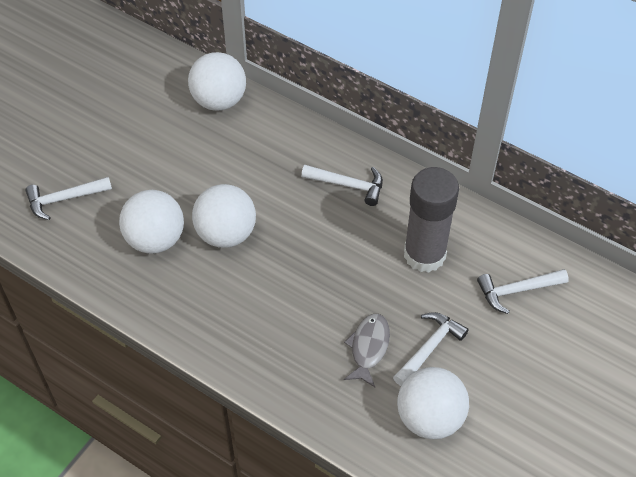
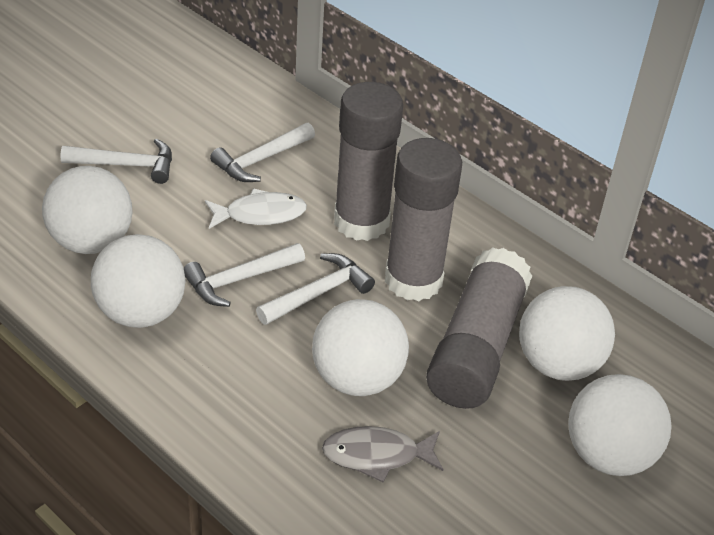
grey glue stick: 1 -> 3
white ball: 4 -> 5
white fish: 0 -> 1

